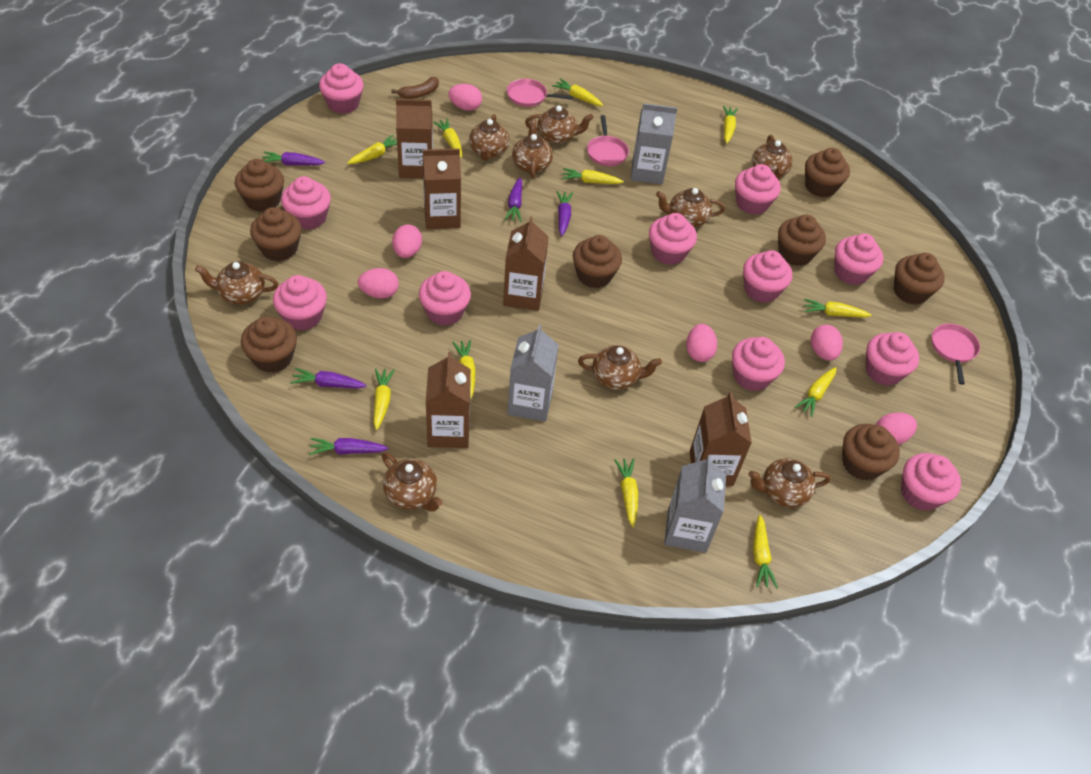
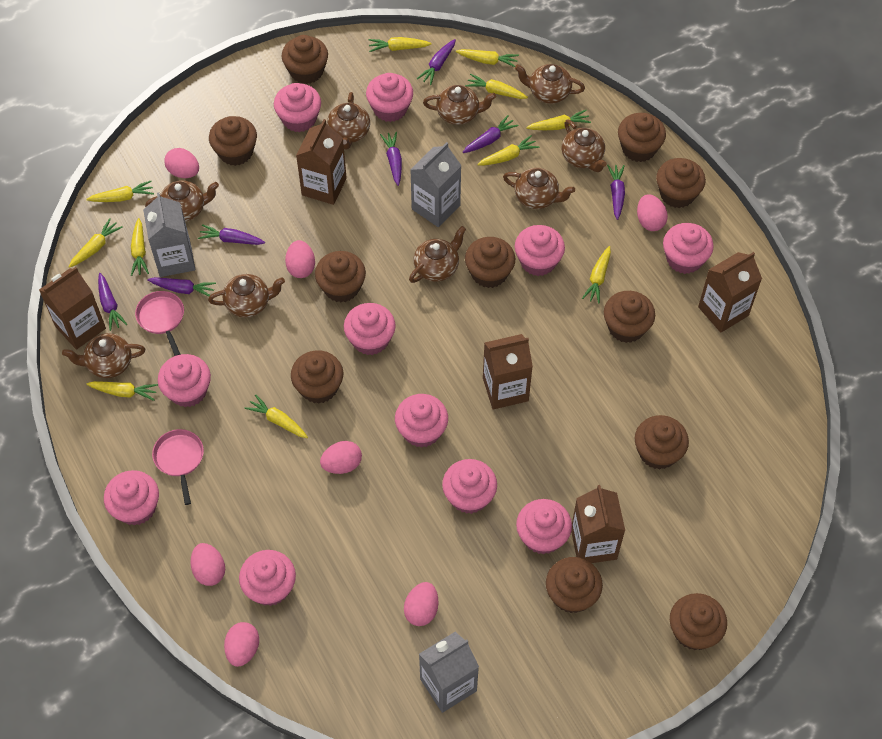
brown banana: 1 -> 0
brown cupcake: 8 -> 11
pink egg: 6 -> 7
pink pan: 3 -> 2
purple carrot: 5 -> 7

